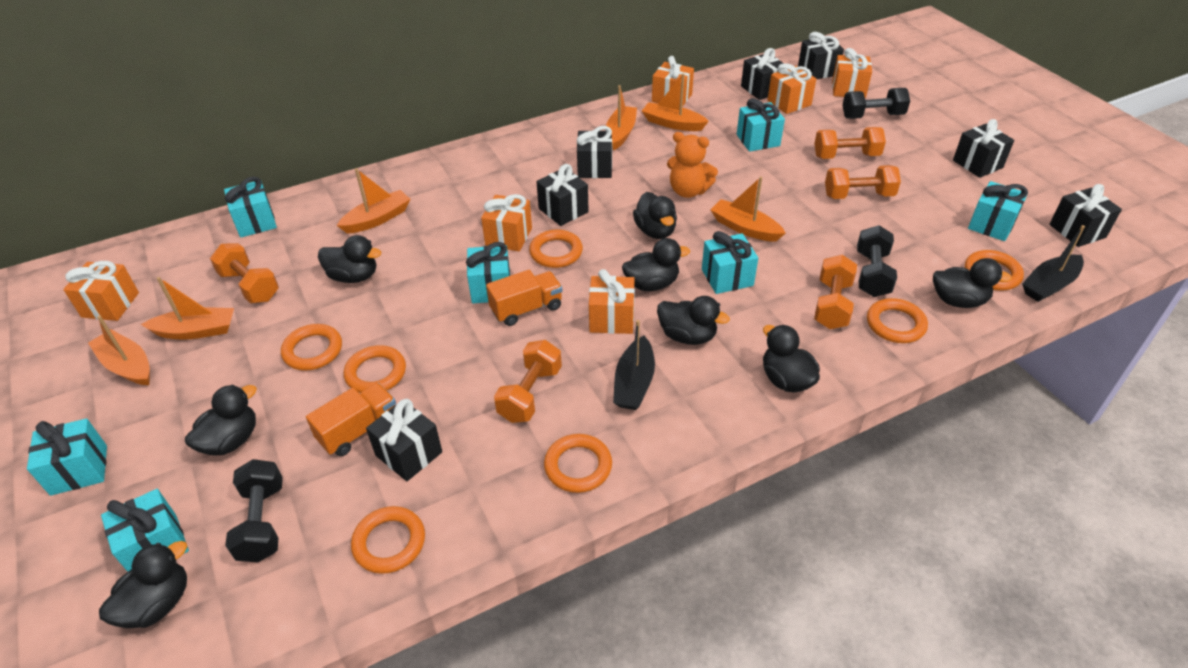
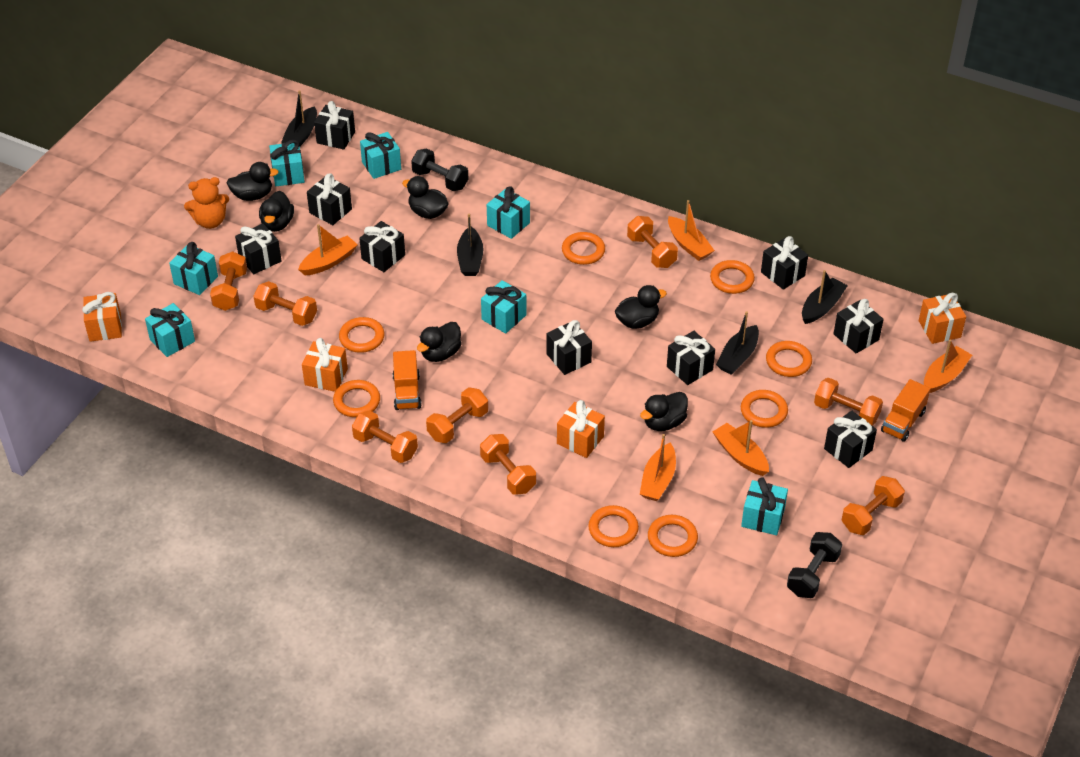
black boat: 2 -> 4
black duck: 8 -> 6
black dumbbell: 3 -> 2
black gift: 7 -> 9
orange boat: 6 -> 5
orange dumbbell: 5 -> 8
orange gift: 6 -> 4
orange ring: 7 -> 8

